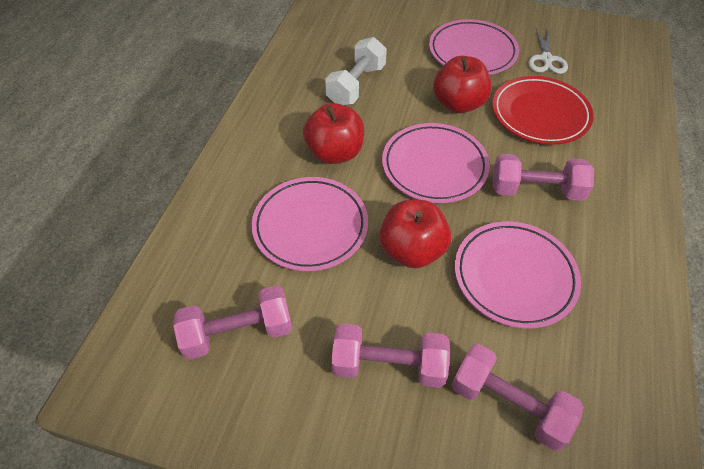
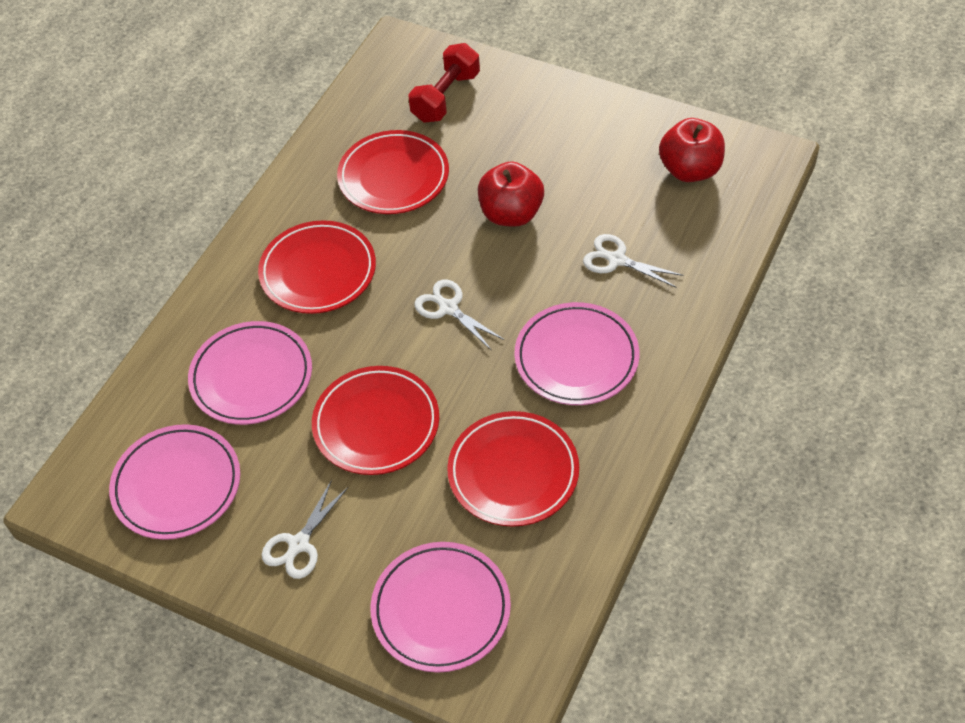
pink dumbbell: 4 -> 0
red apple: 3 -> 2
red dumbbell: 0 -> 1
red plate: 1 -> 4
white dumbbell: 1 -> 0
white scissors: 1 -> 3

